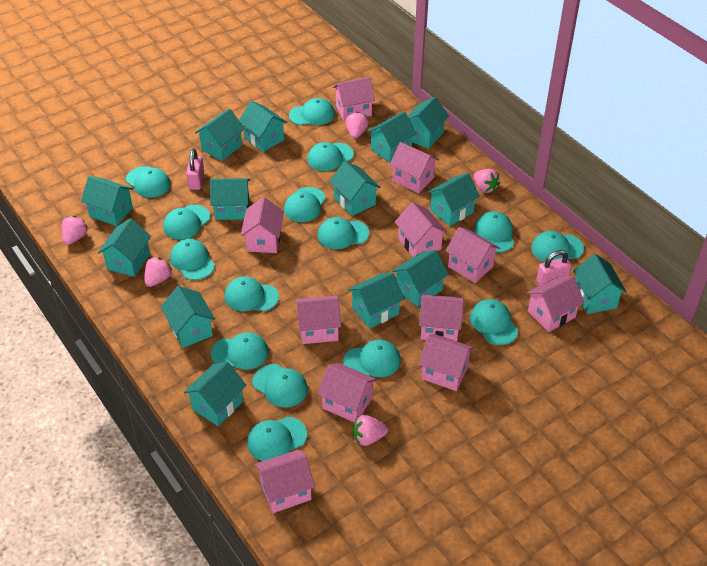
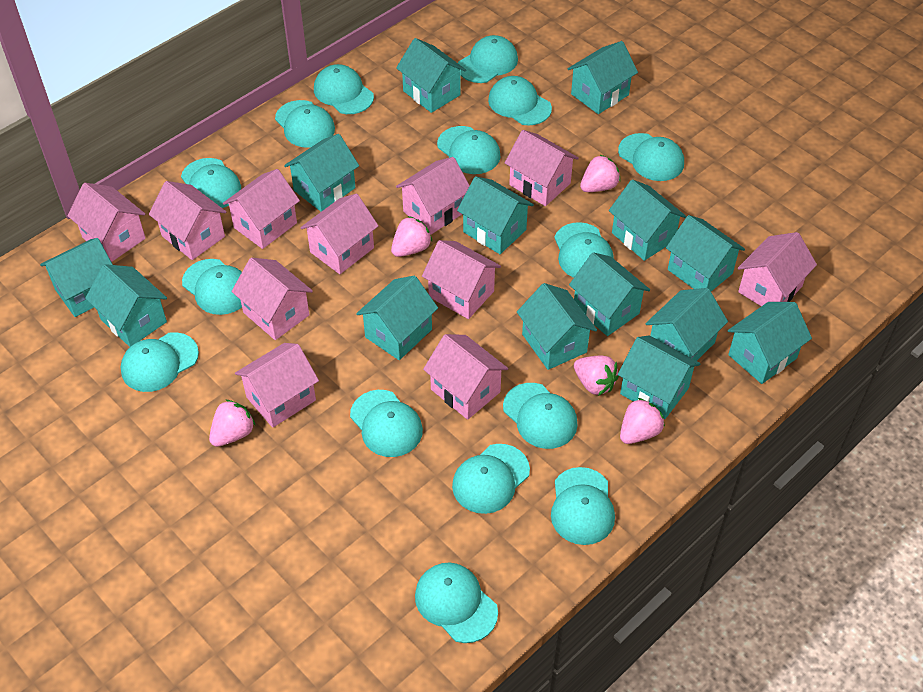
pink padlock: 2 -> 0

